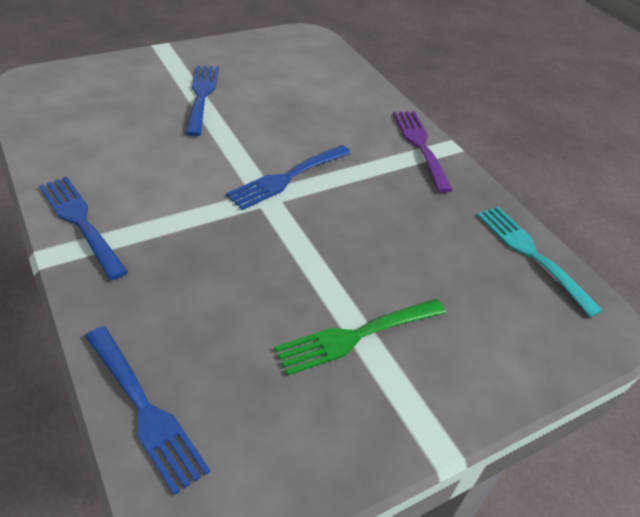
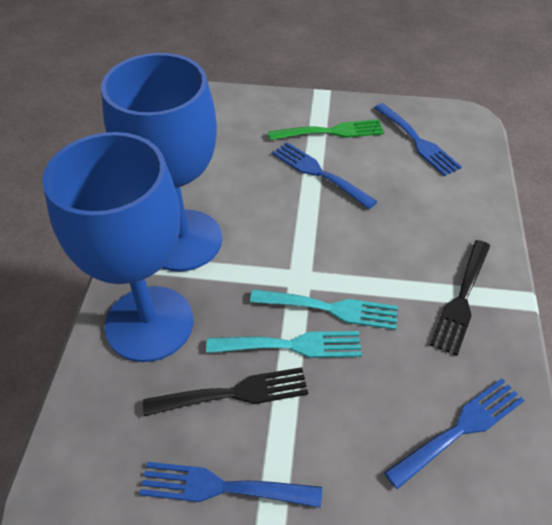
black fork: 0 -> 2
blue goblet: 0 -> 2
purple fork: 1 -> 0
turquoise fork: 1 -> 2

